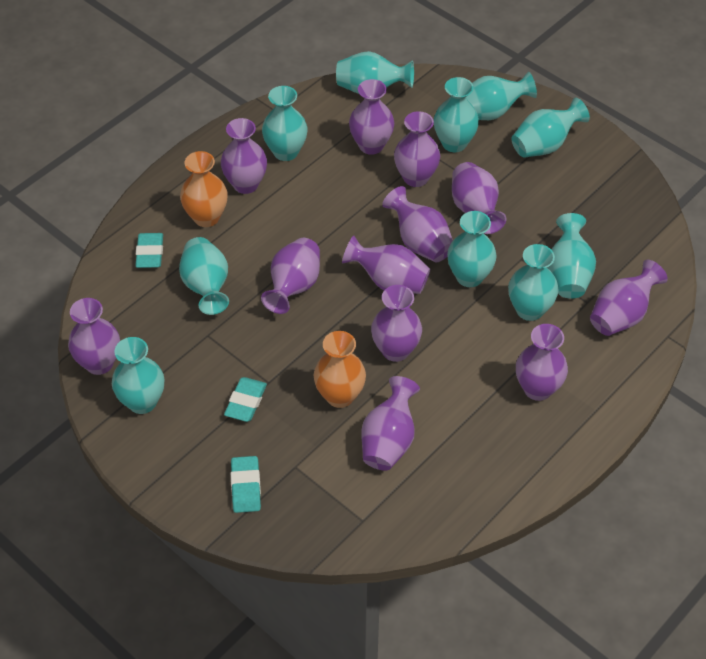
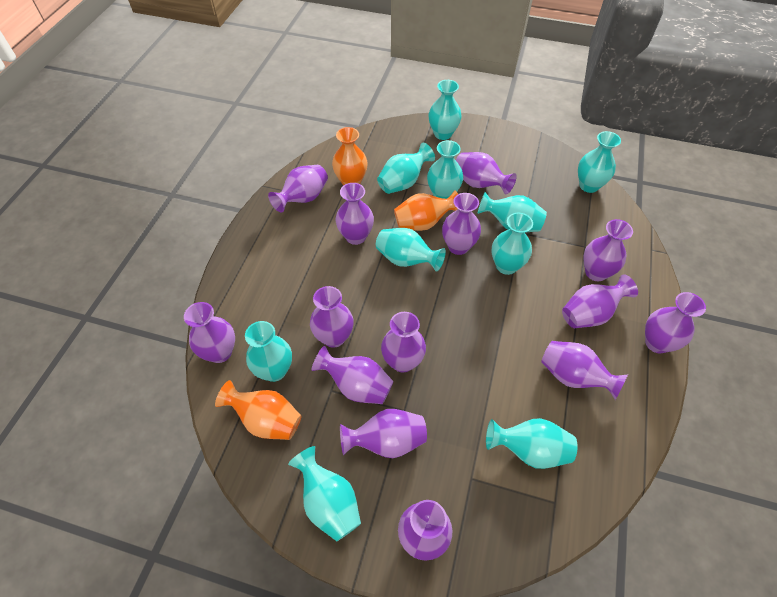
orange vase: 2 -> 3
purple vase: 12 -> 14
turquoise eraser: 3 -> 0

